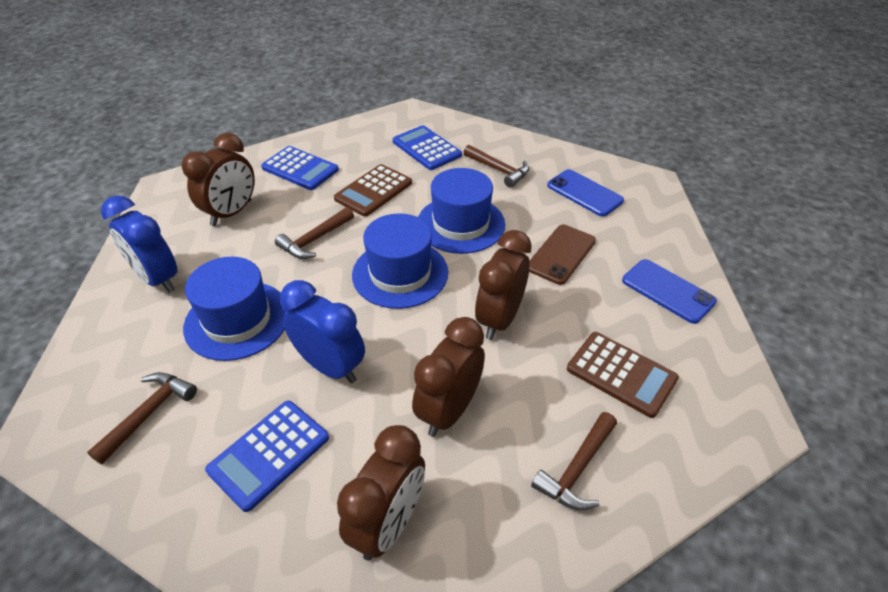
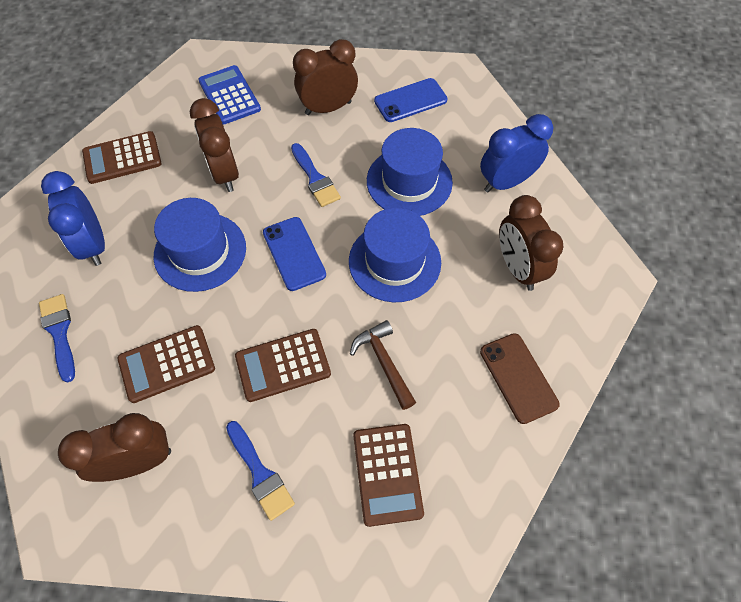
blue brush: 0 -> 3
blue calculator: 3 -> 1
brown calculator: 2 -> 4
brown hammer: 4 -> 1

